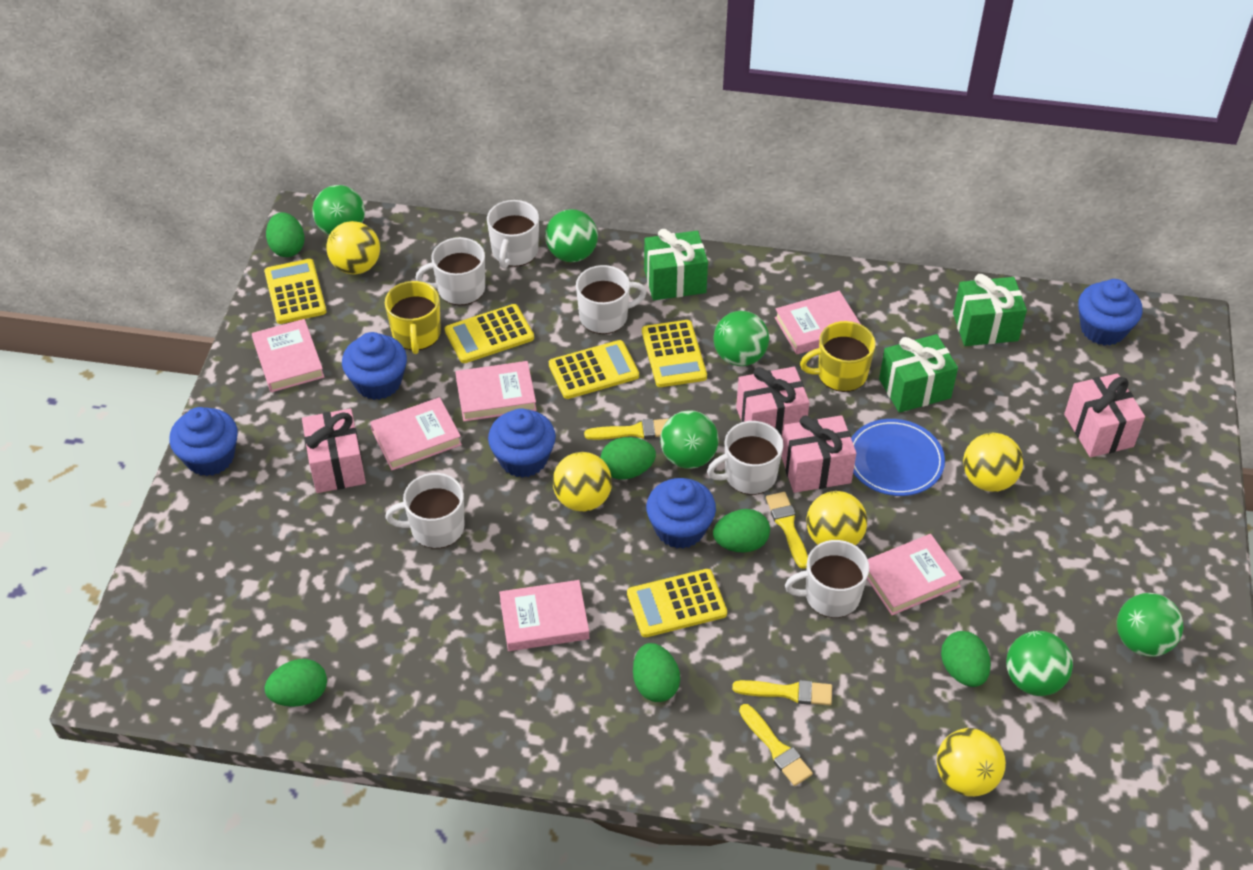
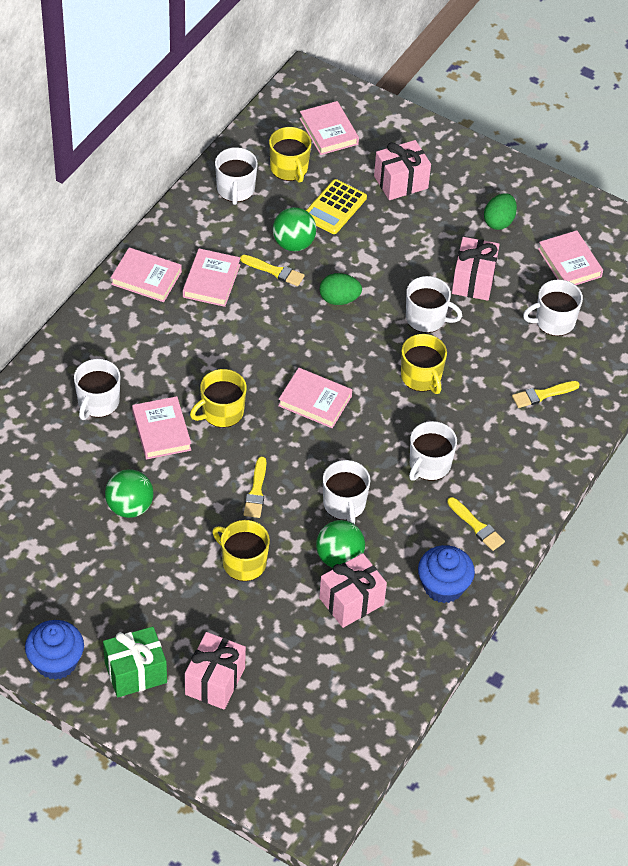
blue cupcake: 5 -> 2
blue plate: 1 -> 0
green ball: 6 -> 3
green egg: 6 -> 2
green gift: 3 -> 1
yellow ball: 5 -> 0
yellow calculator: 5 -> 1
yellow mug: 2 -> 4

